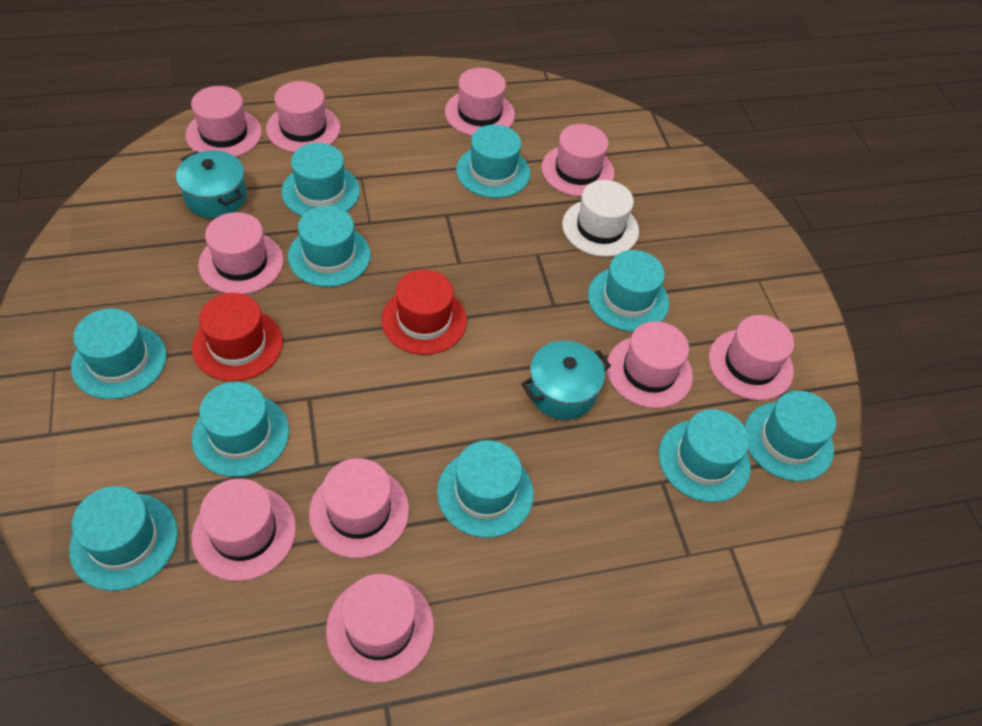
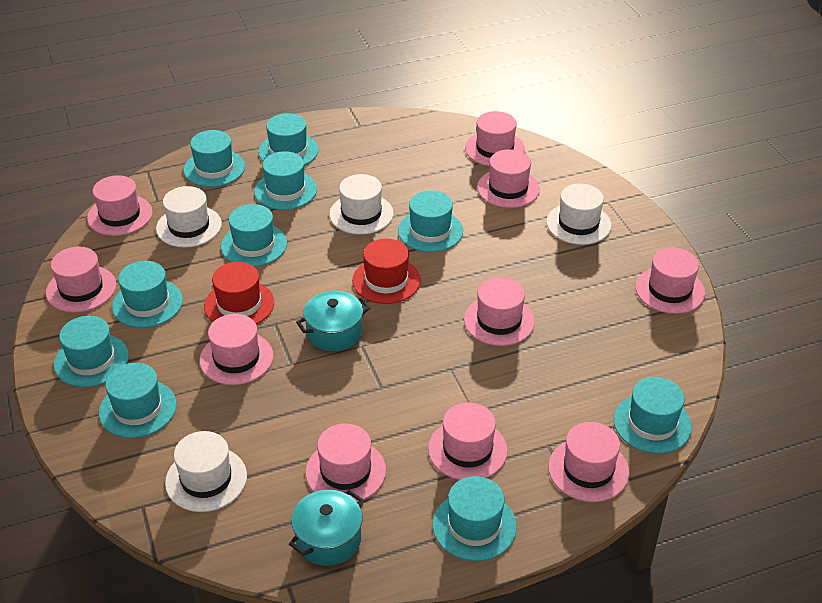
white hat: 1 -> 4

